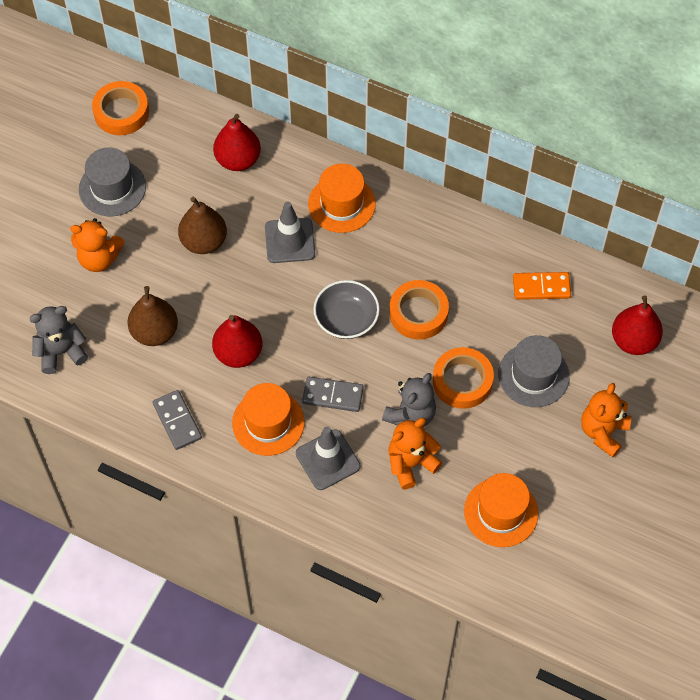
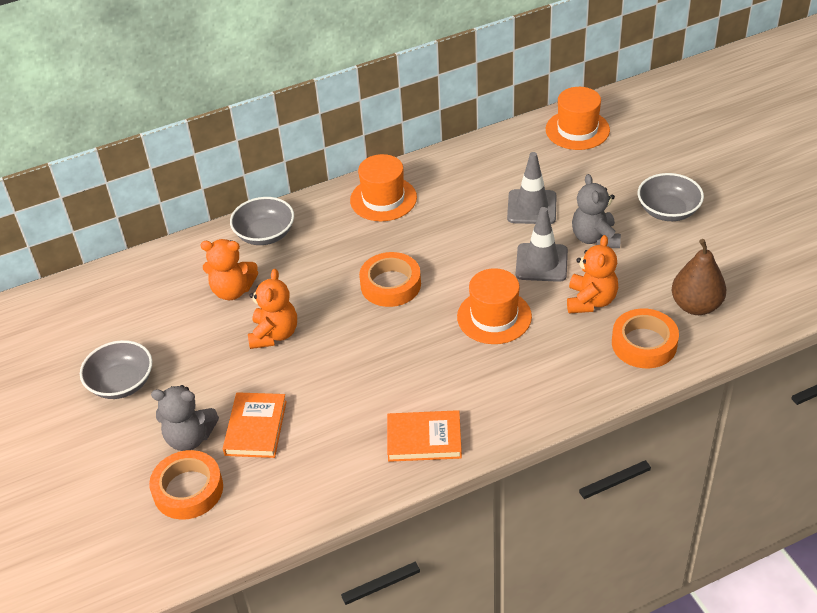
brown pear: 2 -> 1
grey bowl: 1 -> 3
grey domino: 2 -> 0
grey hat: 2 -> 0
orange book: 0 -> 2
orange domino: 1 -> 0
red pear: 3 -> 0

